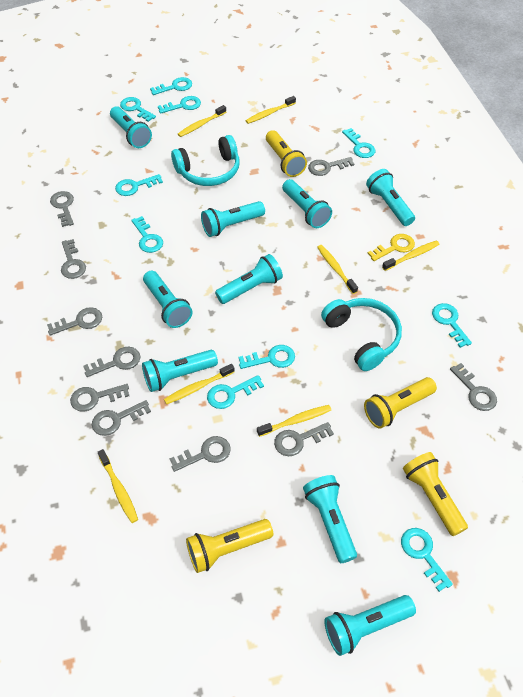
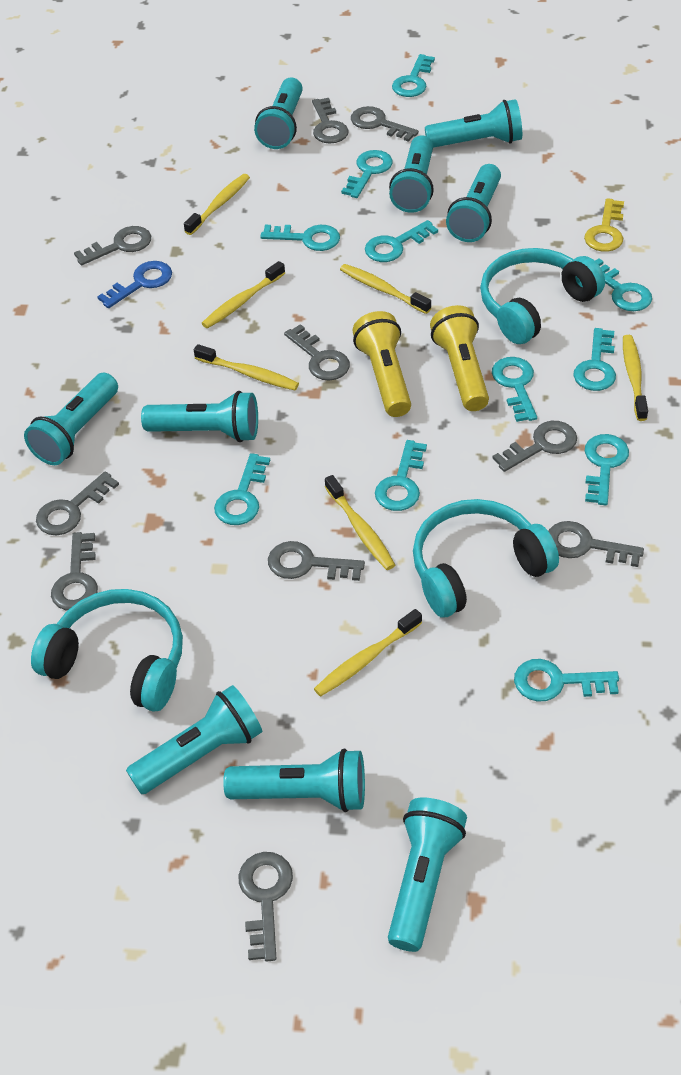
blue key: 0 -> 1
turquoise headphones: 2 -> 3
turquoise key: 10 -> 11
yellow flashlight: 4 -> 2

